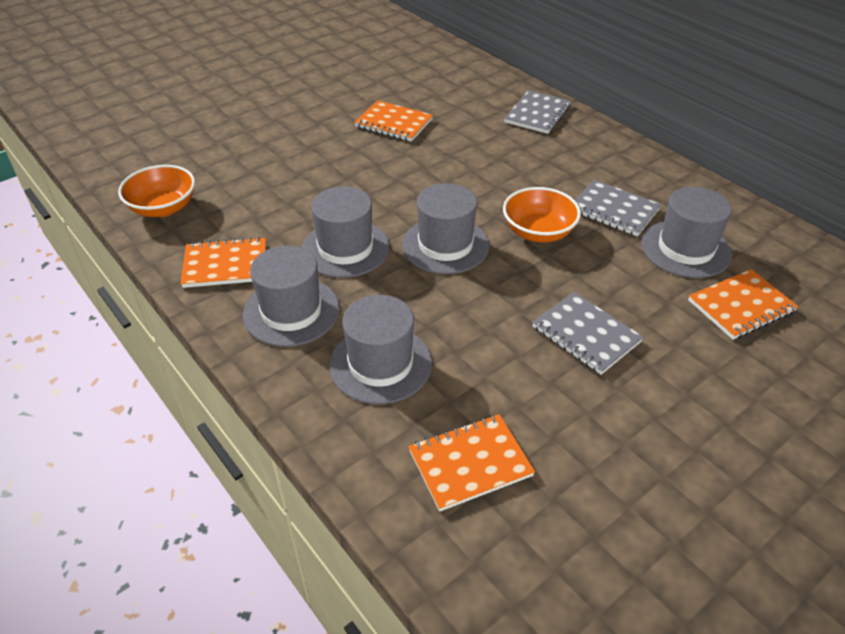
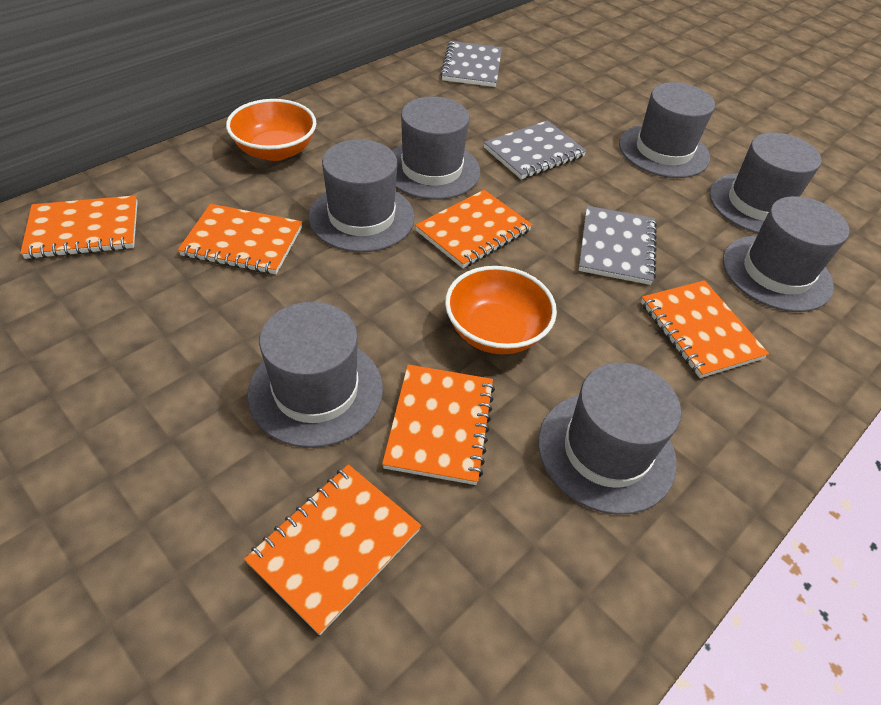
grey hat: 5 -> 7
orange notebook: 4 -> 6

